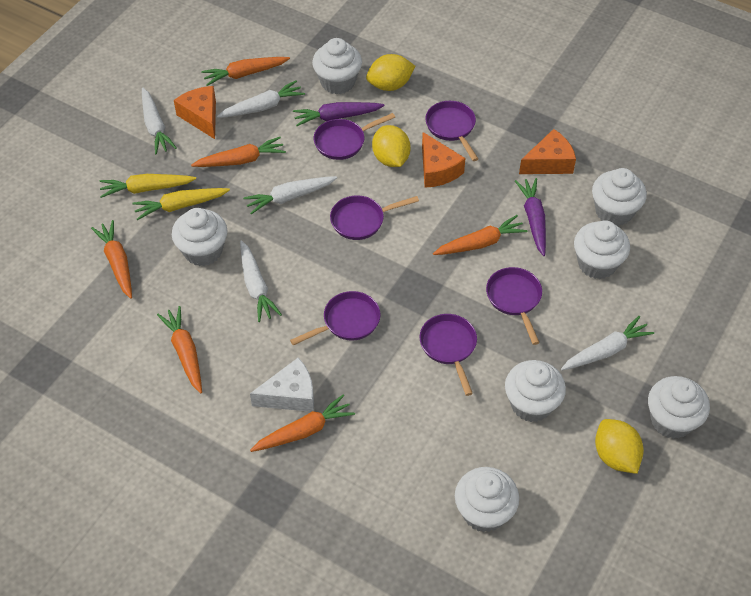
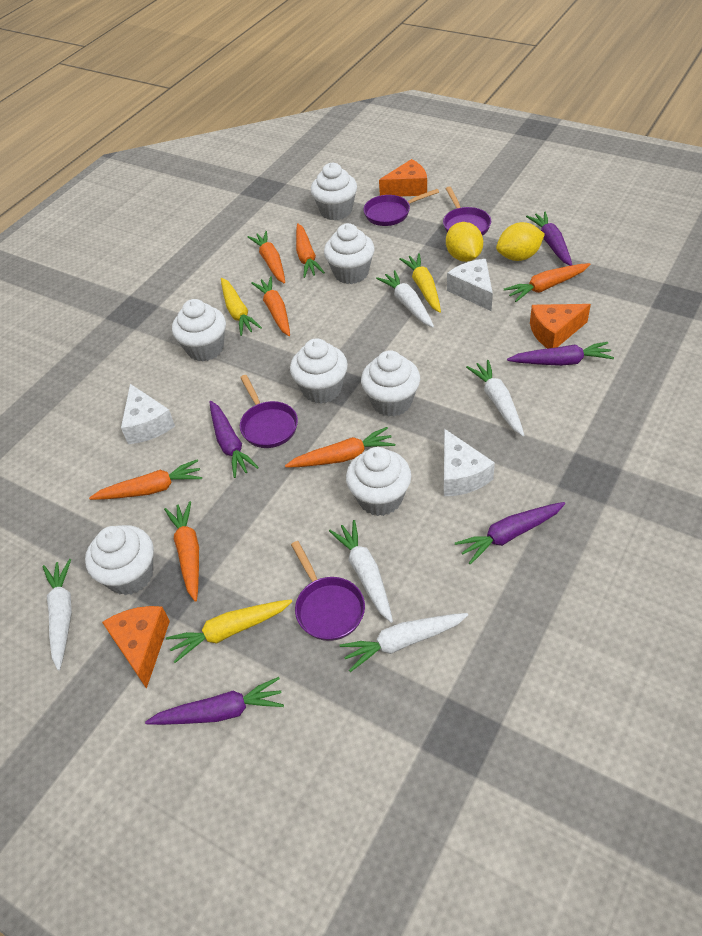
orange carrot: 6 -> 7
purple carrot: 2 -> 5
purple pan: 6 -> 4
white cheese: 1 -> 3
yellow carrot: 2 -> 3
yellow lemon: 3 -> 2

